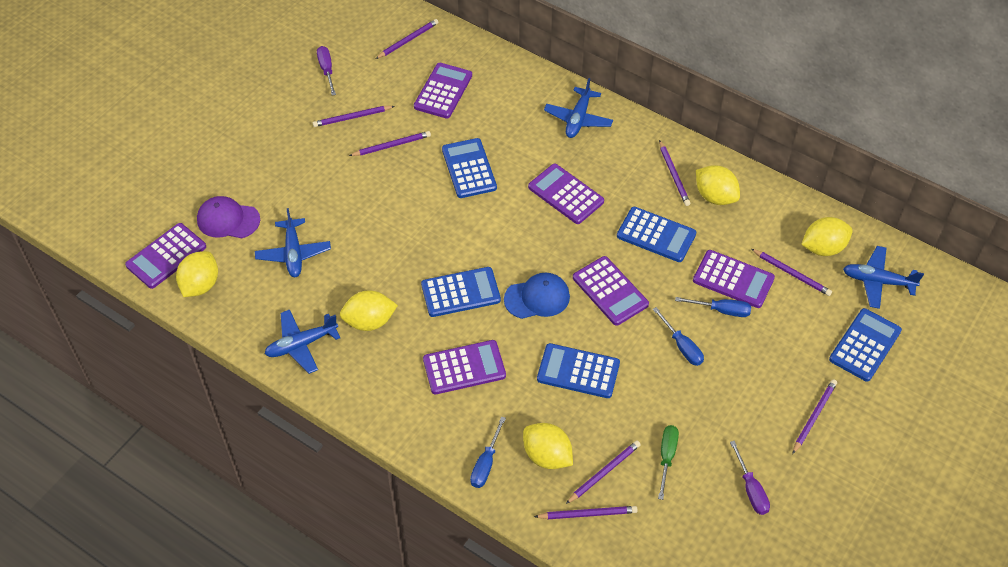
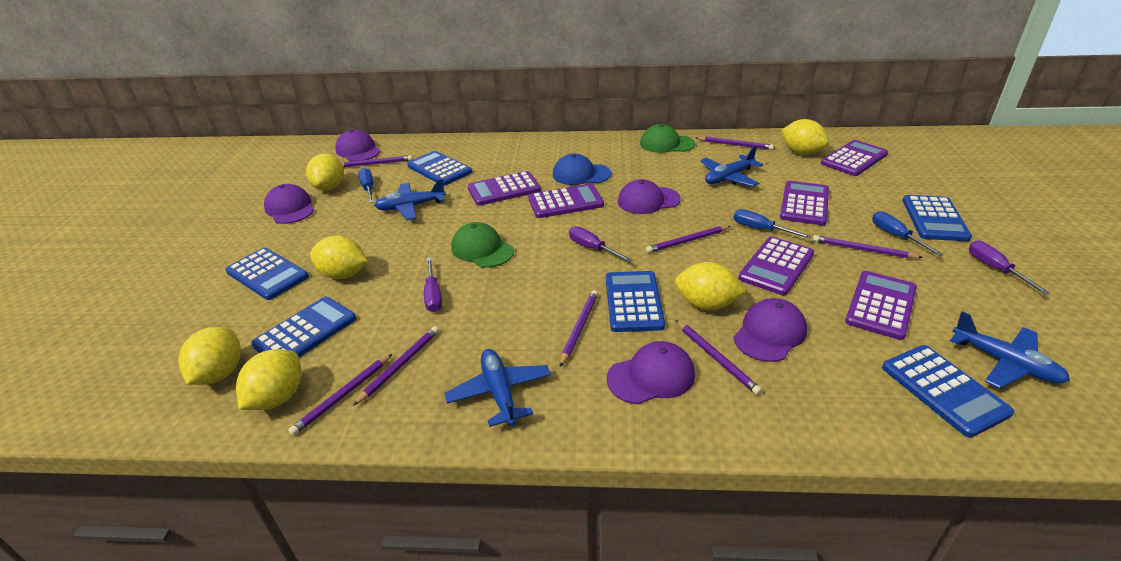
blue calculator: 5 -> 6
green cap: 0 -> 2
green screwdriver: 1 -> 0
purple cap: 1 -> 5
purple screwdriver: 2 -> 3
yellow lemon: 5 -> 6

